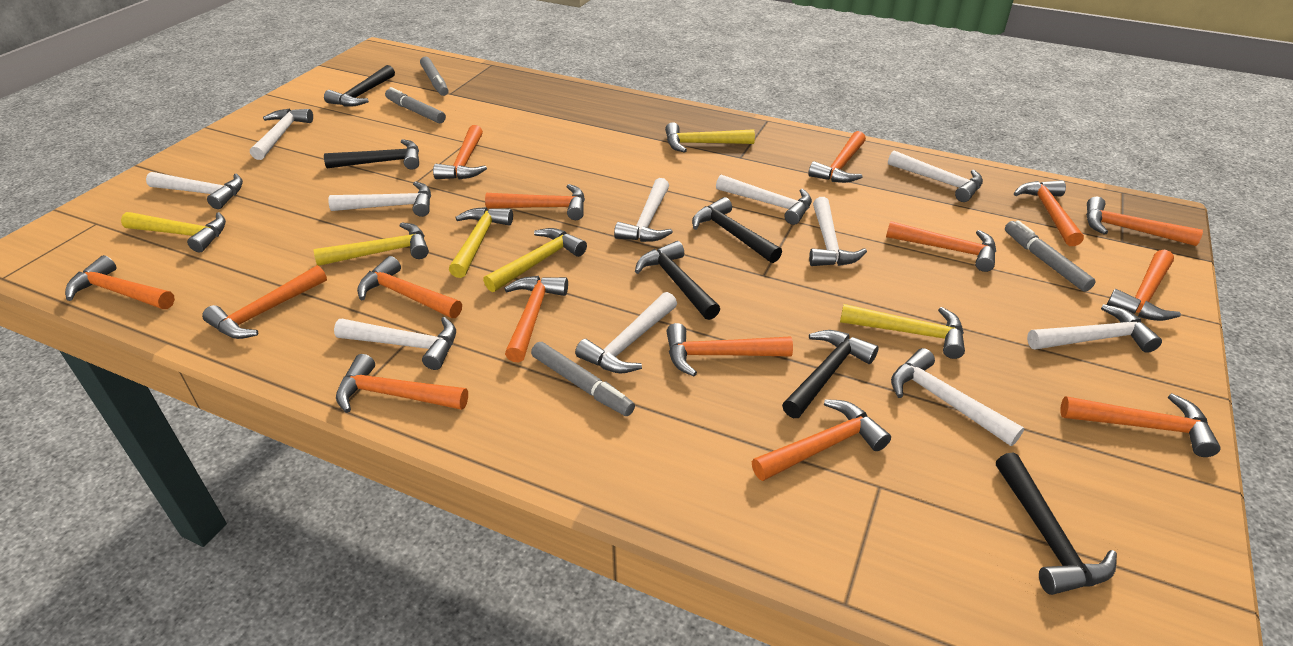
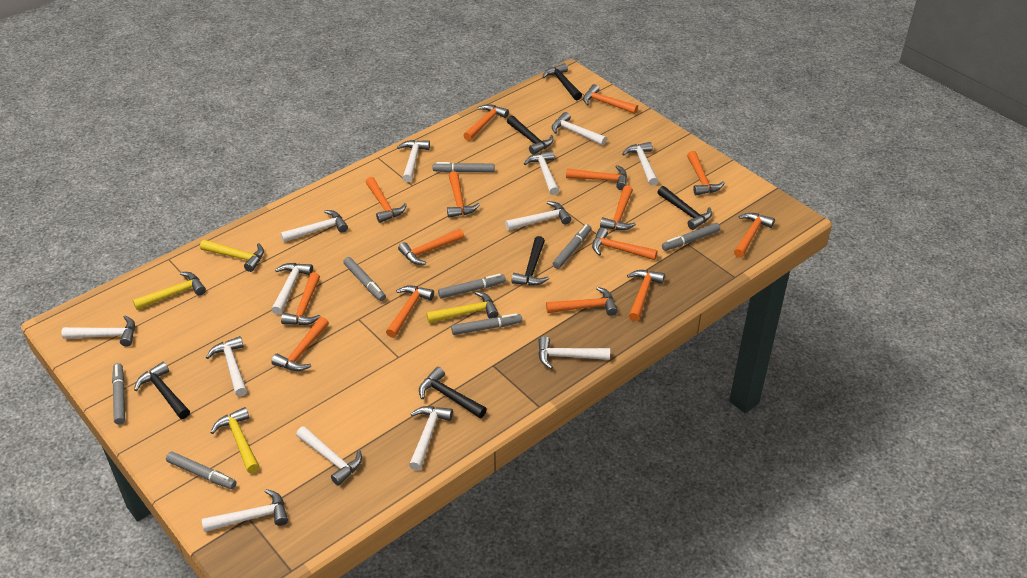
grey marker: 4 -> 8
white hammer: 11 -> 13
yellow hammer: 6 -> 4

